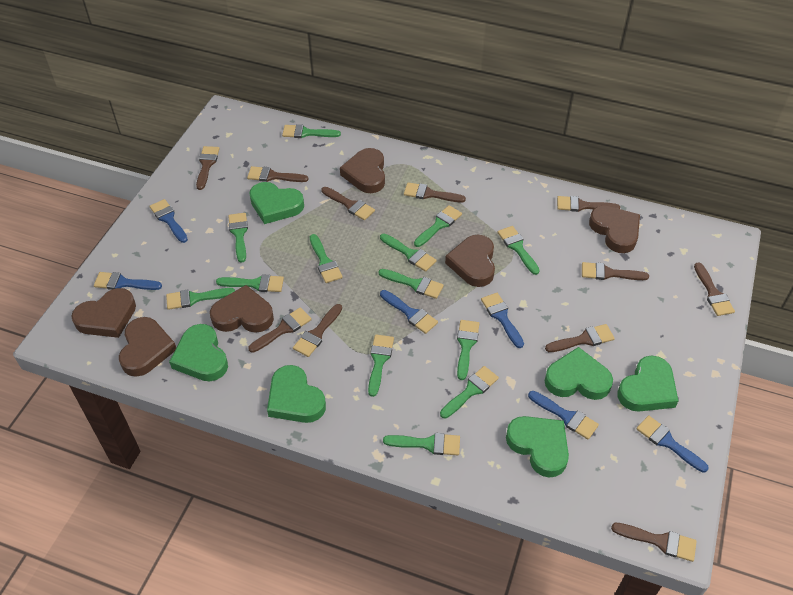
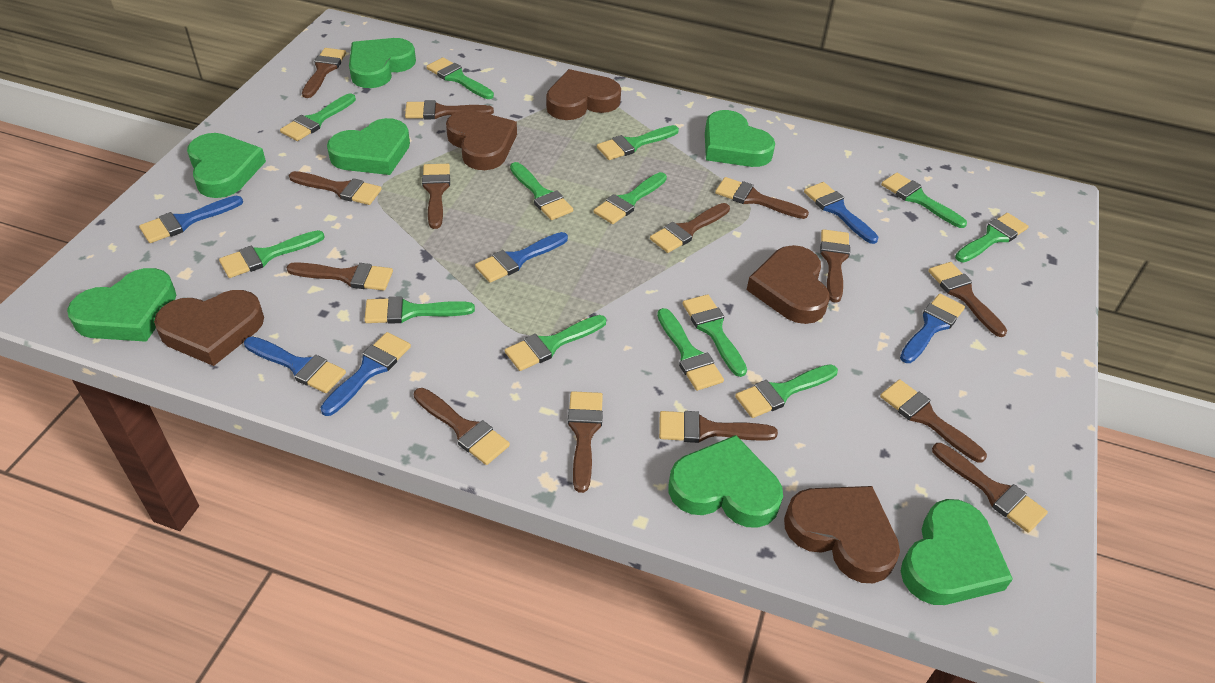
brown brush: 11 -> 14
brown heart: 6 -> 5
green heart: 6 -> 7

